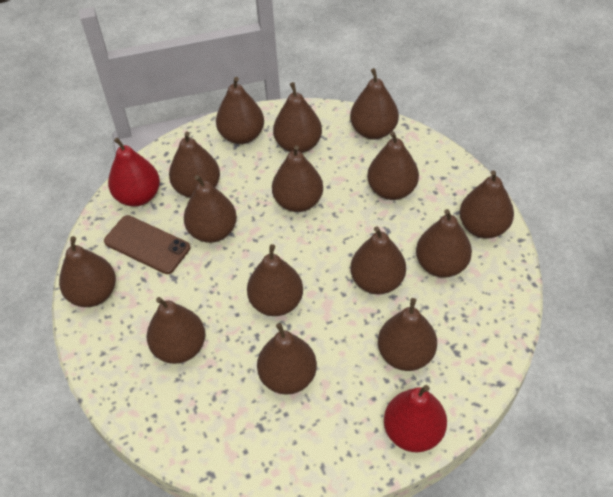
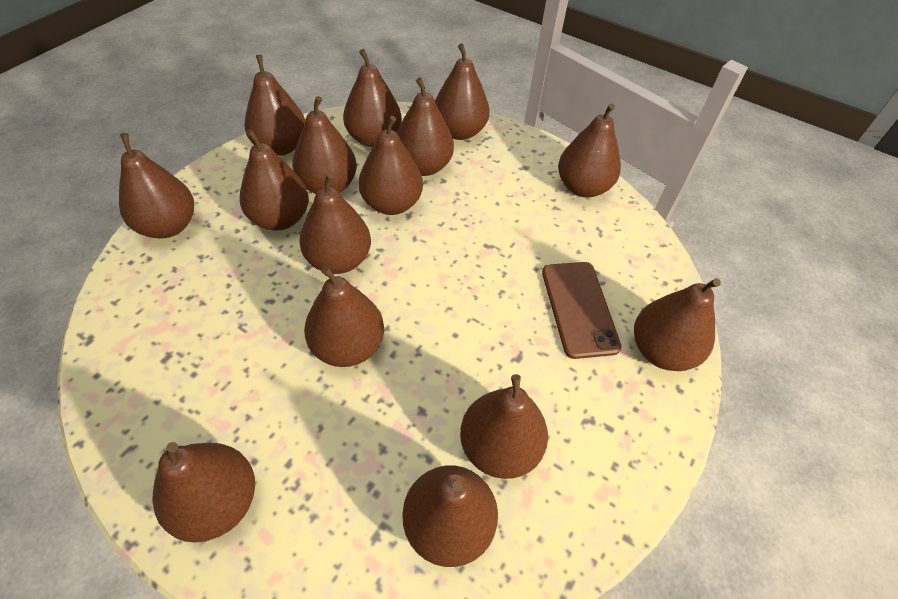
red pear: 2 -> 0

